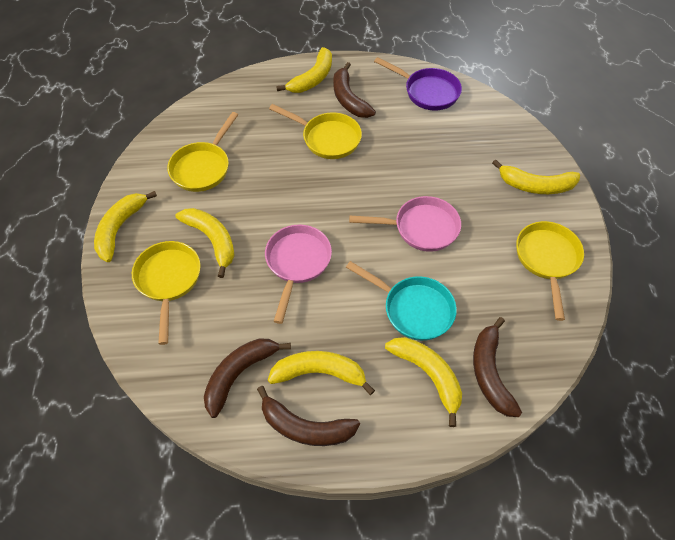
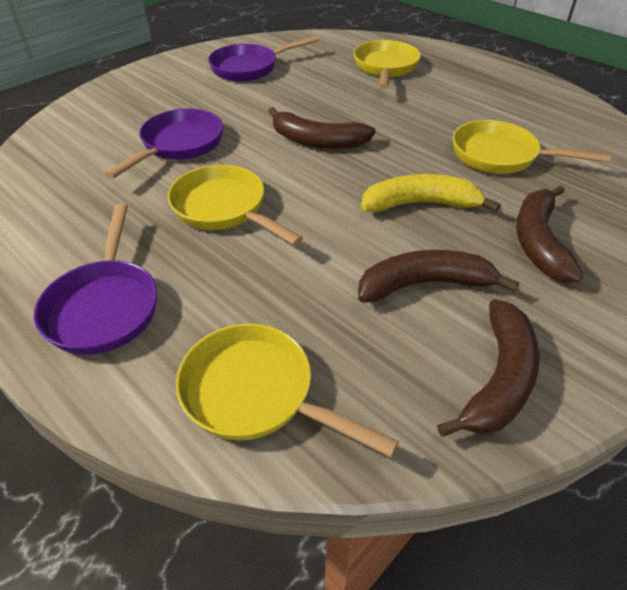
pink pan: 2 -> 0
purple pan: 1 -> 3
turquoise pan: 1 -> 0
yellow banana: 6 -> 1

